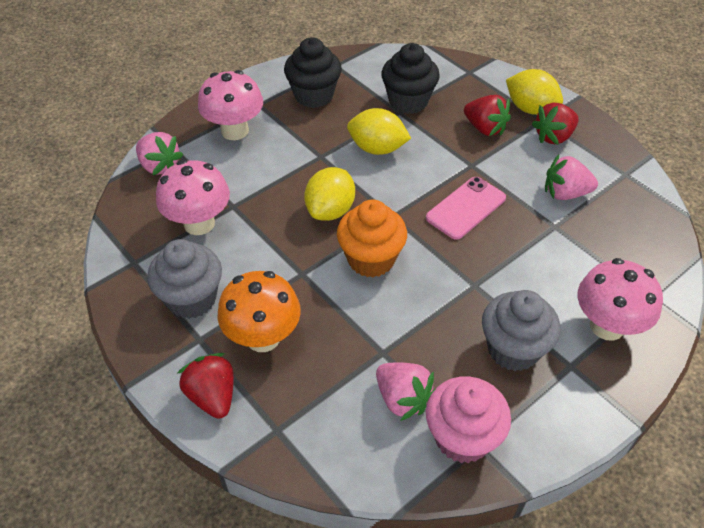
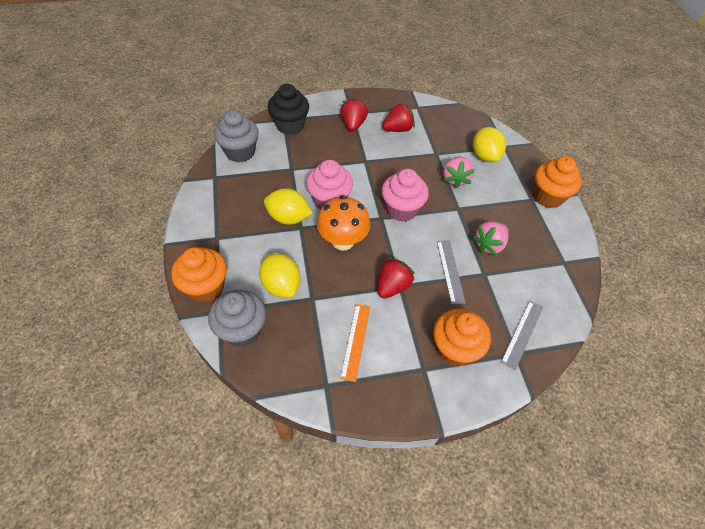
black cupcake: 2 -> 1
grey ruler: 0 -> 2
orange cupcake: 1 -> 3
orange ruler: 0 -> 1
pink cupcake: 1 -> 2
pink mushroom: 3 -> 0
pink phone: 1 -> 0
pink strawberry: 3 -> 2

